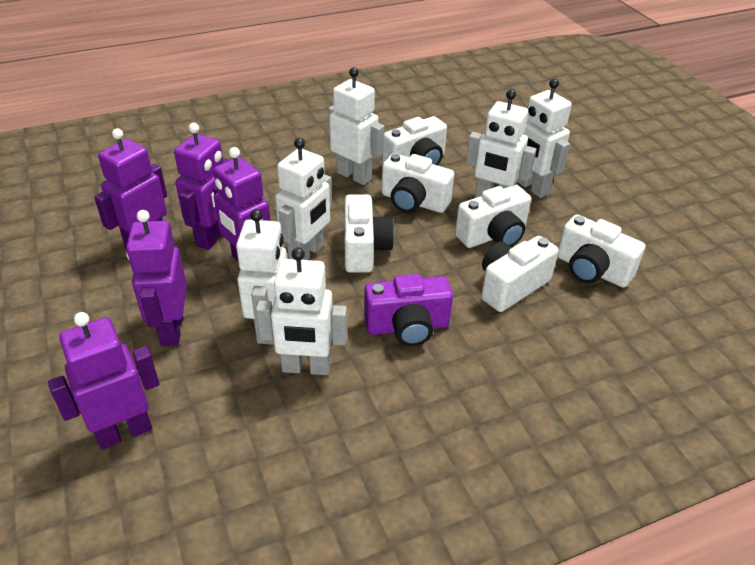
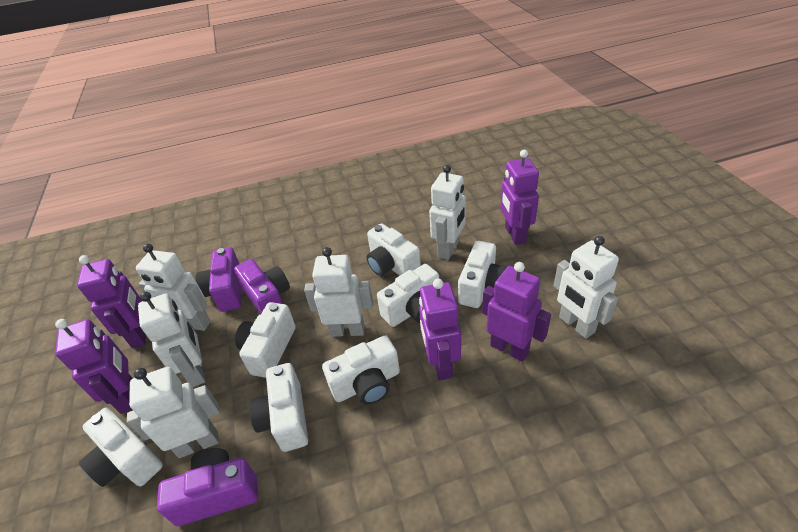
purple camera: 1 -> 3
white camera: 6 -> 7

